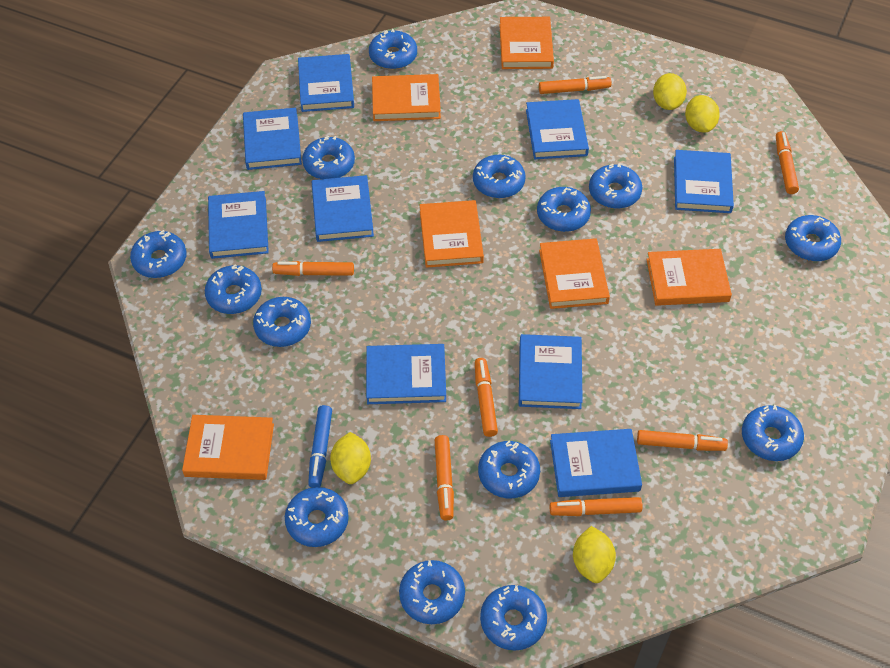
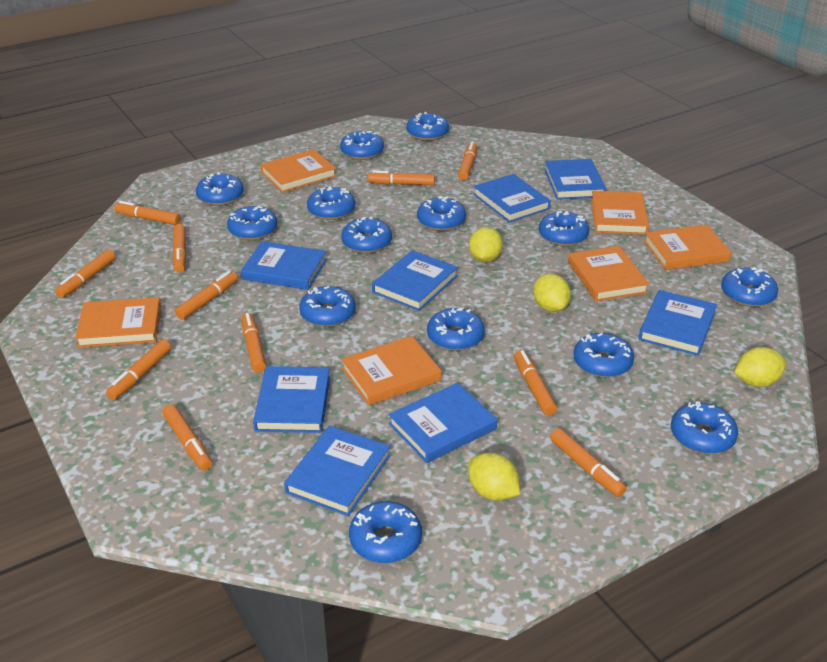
blue book: 9 -> 8
blue marker: 1 -> 0
orange marker: 7 -> 11

